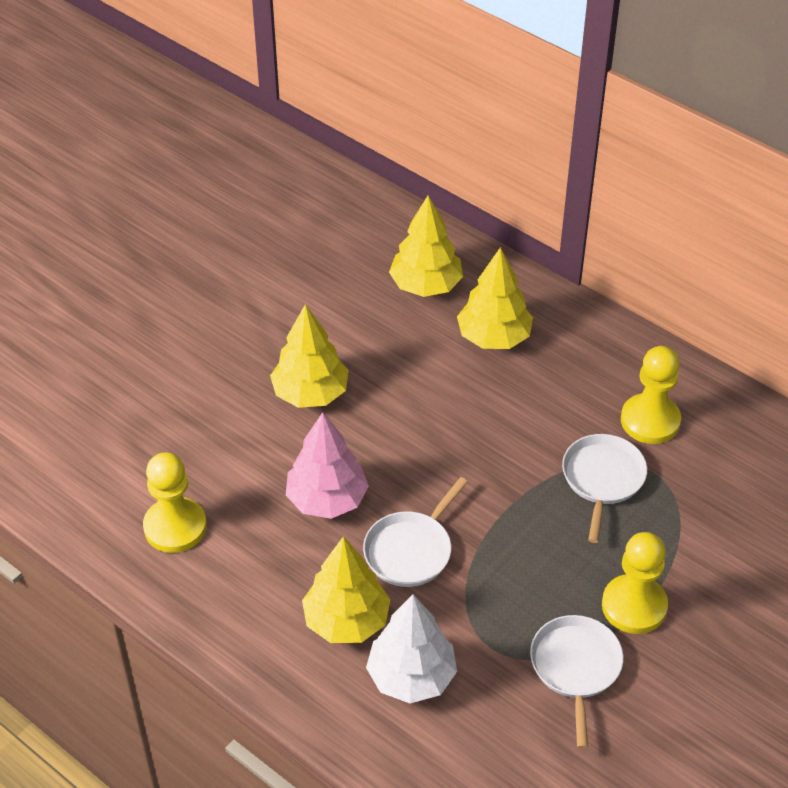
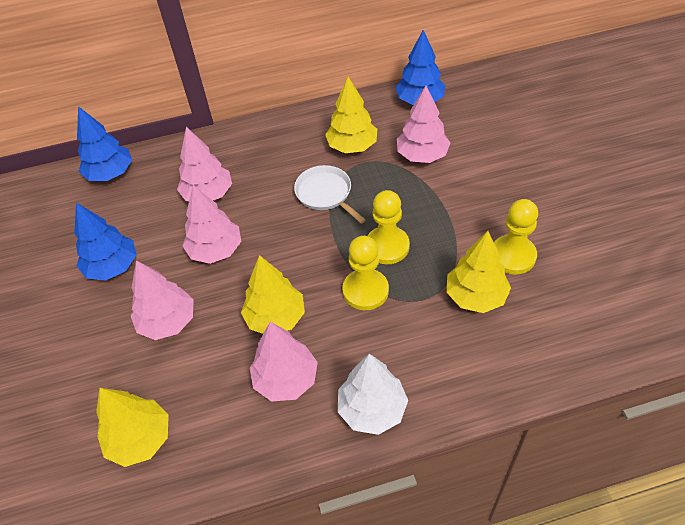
blue tree: 0 -> 3
pink tree: 1 -> 5
white pan: 3 -> 1

